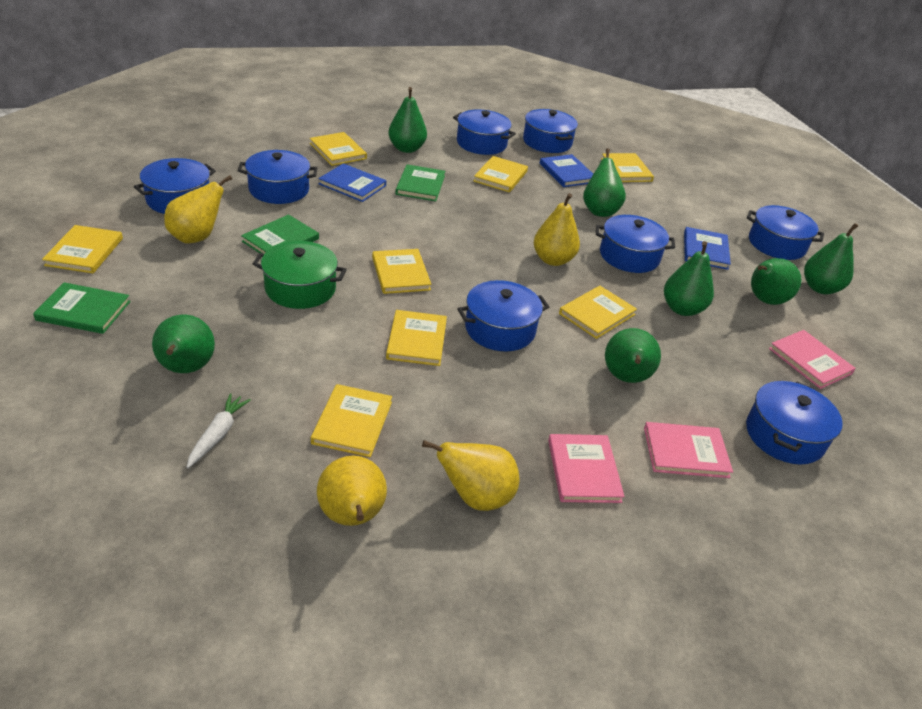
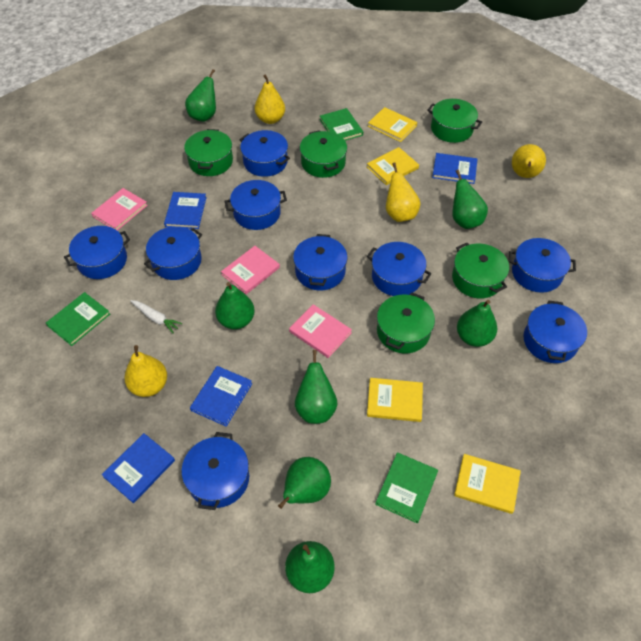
blue book: 3 -> 4
blue pot: 8 -> 9
green pot: 1 -> 5
yellow book: 8 -> 4

